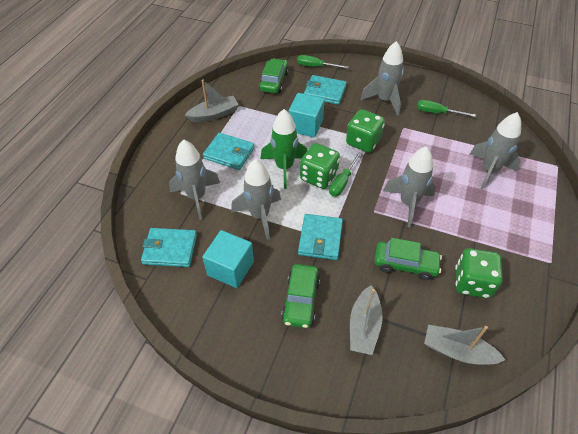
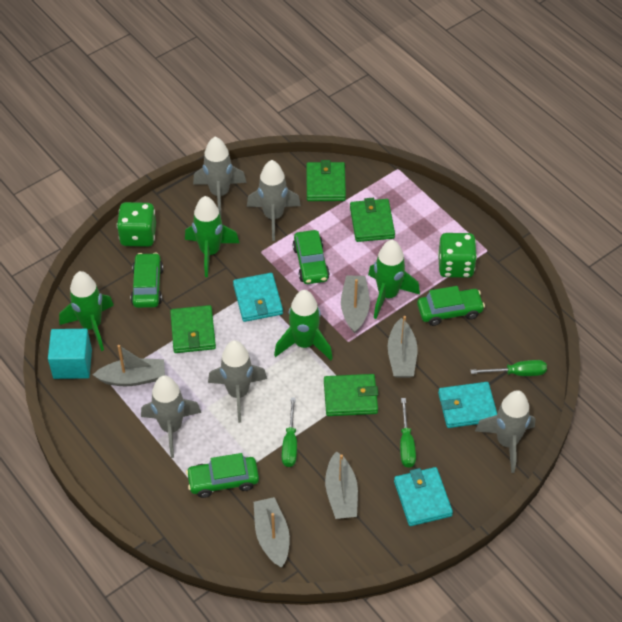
green car: 3 -> 4
green dice: 3 -> 2
green rocket: 1 -> 4
green wallet: 0 -> 4
grey boat: 3 -> 5
turquoise cube: 2 -> 1
turquoise wallet: 4 -> 3

